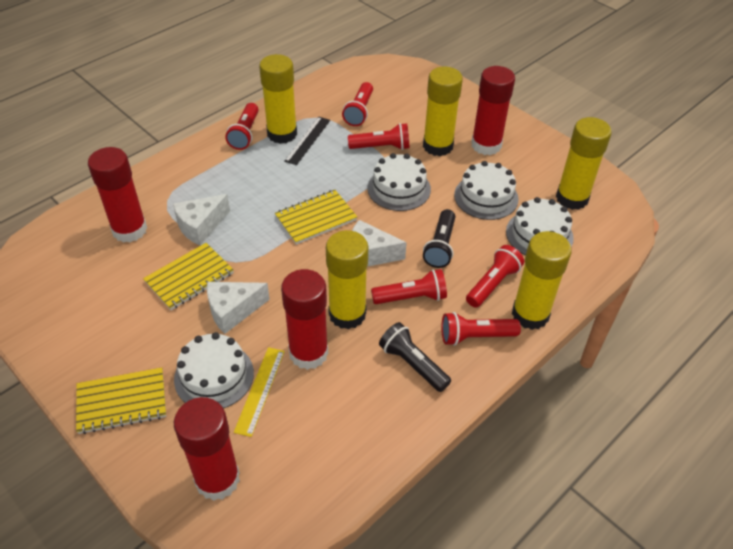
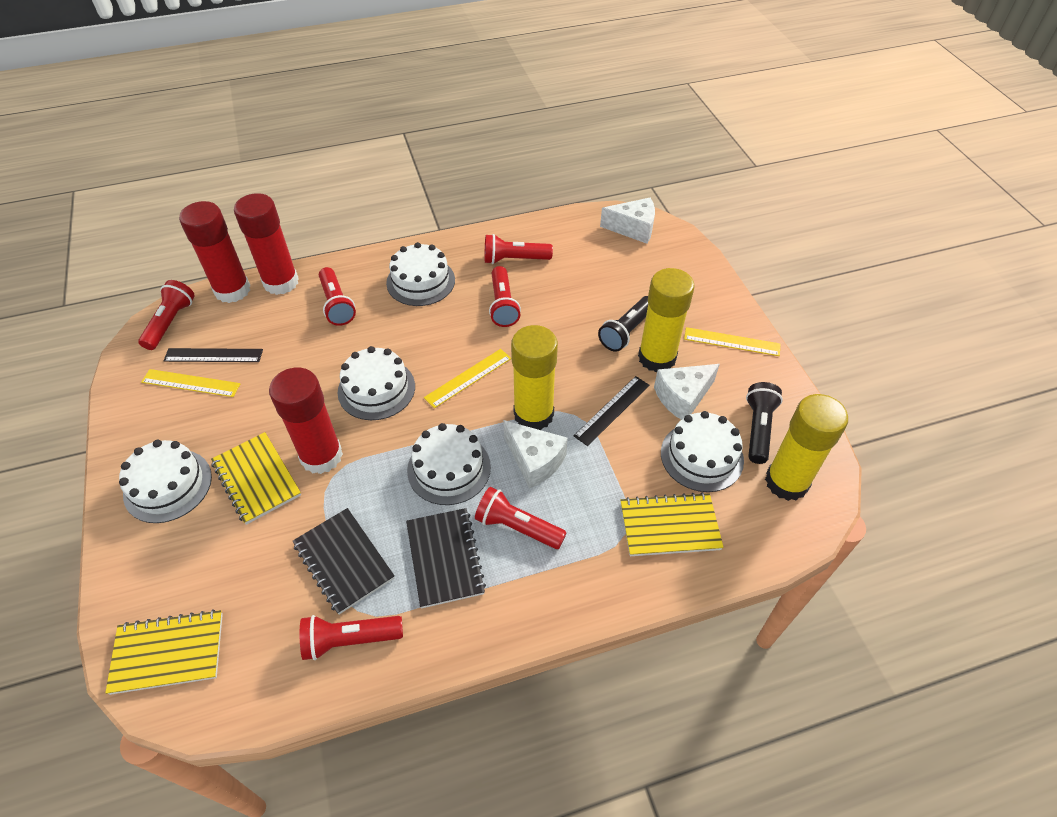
black notebook: 0 -> 2
black ruler: 1 -> 2
red glue stick: 4 -> 3
white cake: 4 -> 5
yellow glue stick: 5 -> 3
yellow ruler: 1 -> 3

